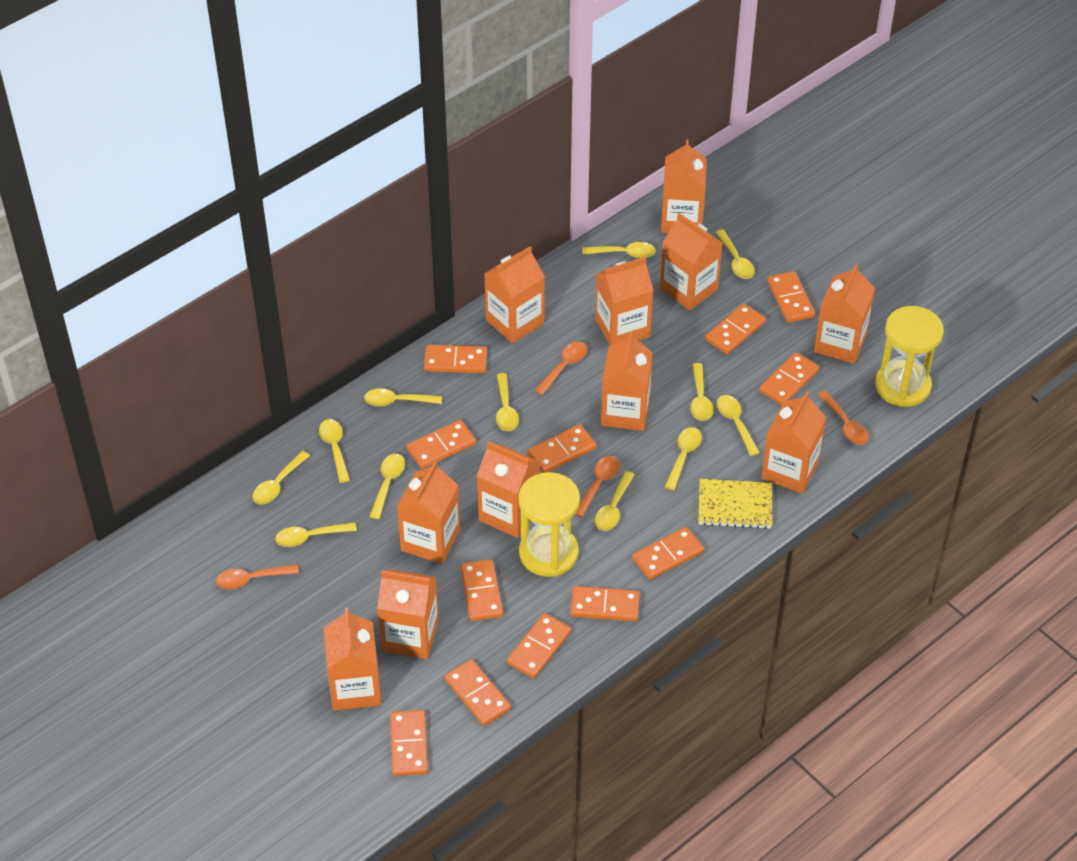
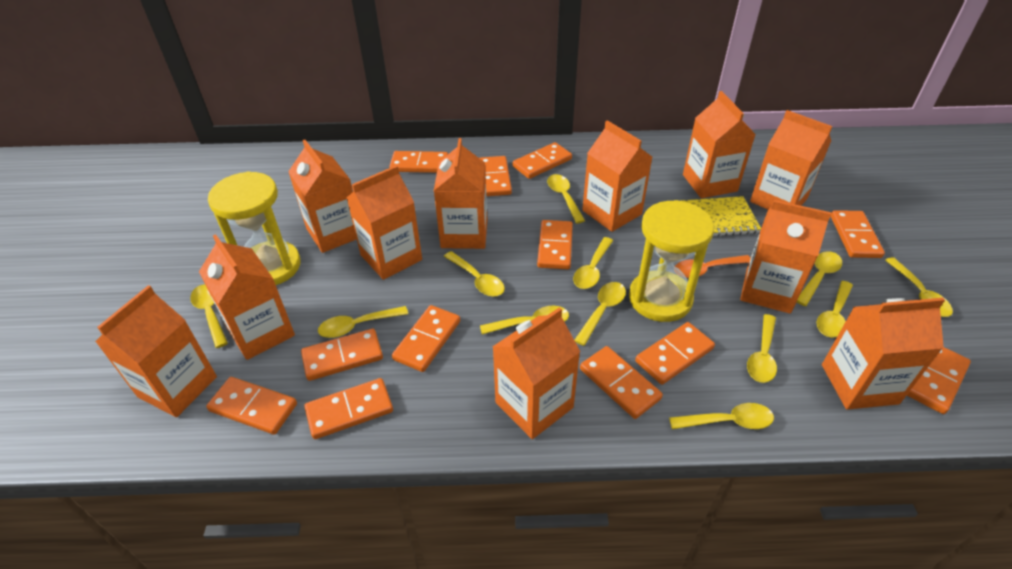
orange spoon: 4 -> 1

